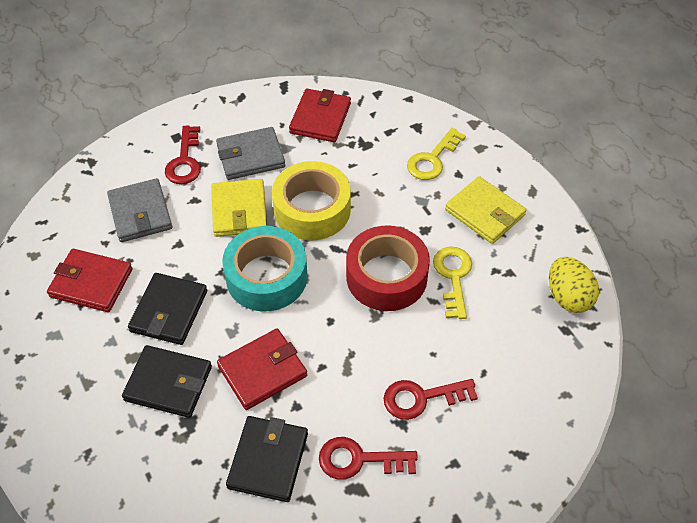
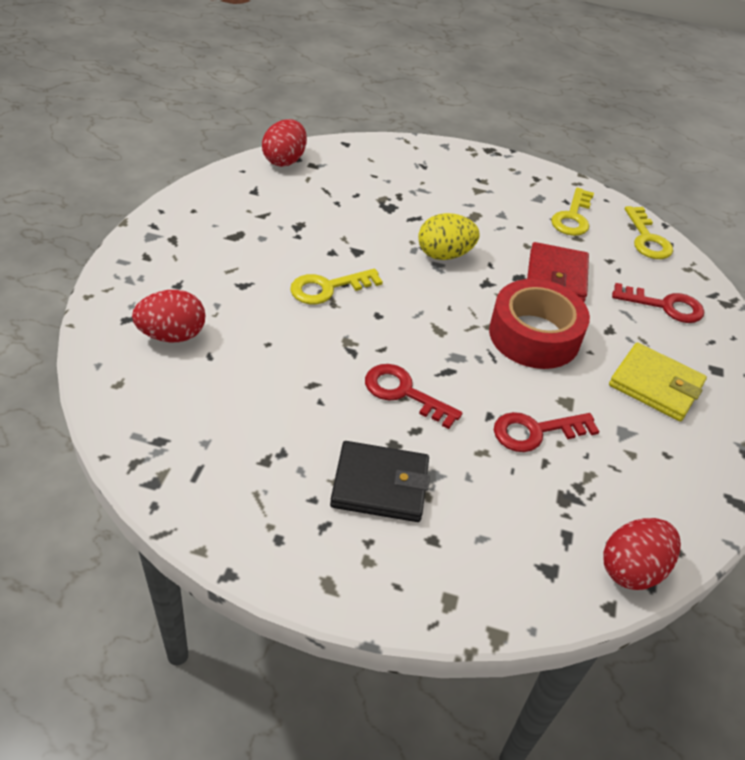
black wallet: 3 -> 1
grey wallet: 2 -> 0
red egg: 0 -> 3
red wallet: 3 -> 1
turquoise tape: 1 -> 0
yellow key: 2 -> 3
yellow tape: 1 -> 0
yellow wallet: 2 -> 1

